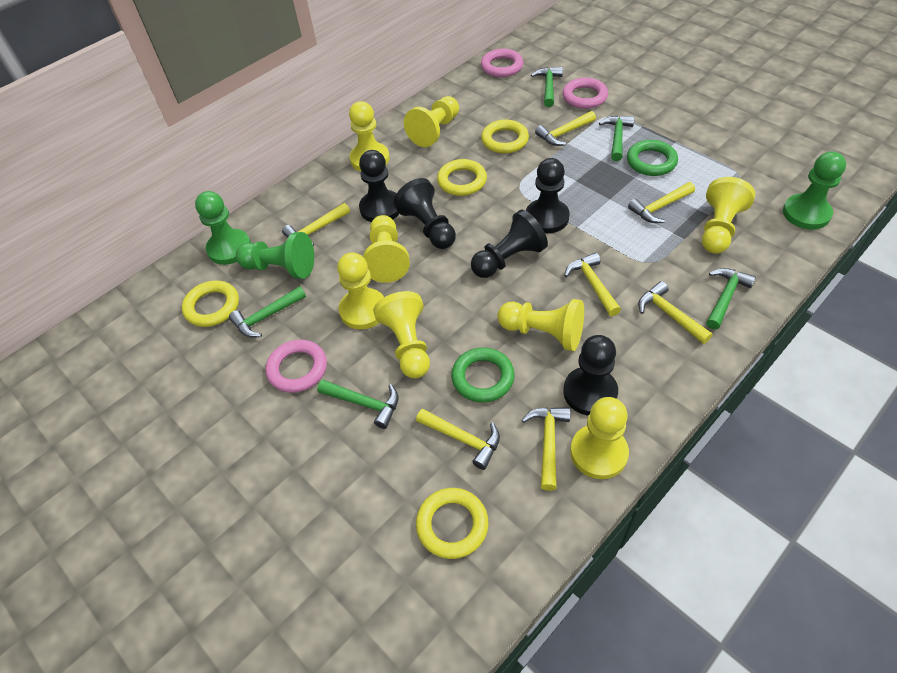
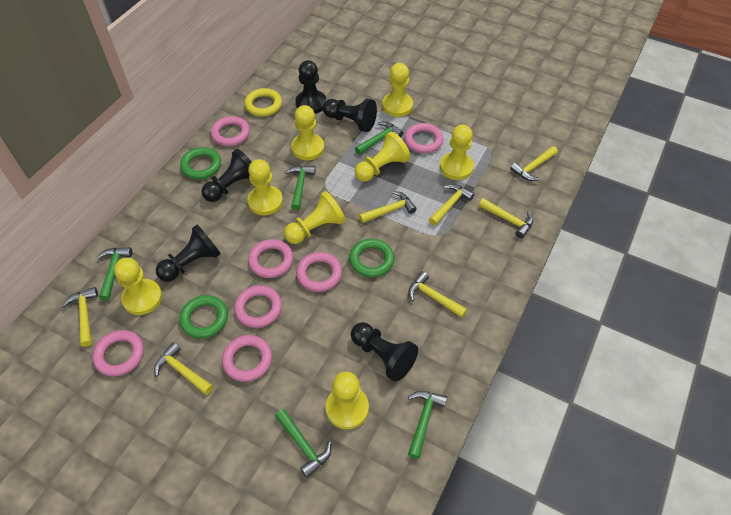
green pawn: 3 -> 0
green ring: 2 -> 3
pink ring: 3 -> 7
yellow ring: 4 -> 1

